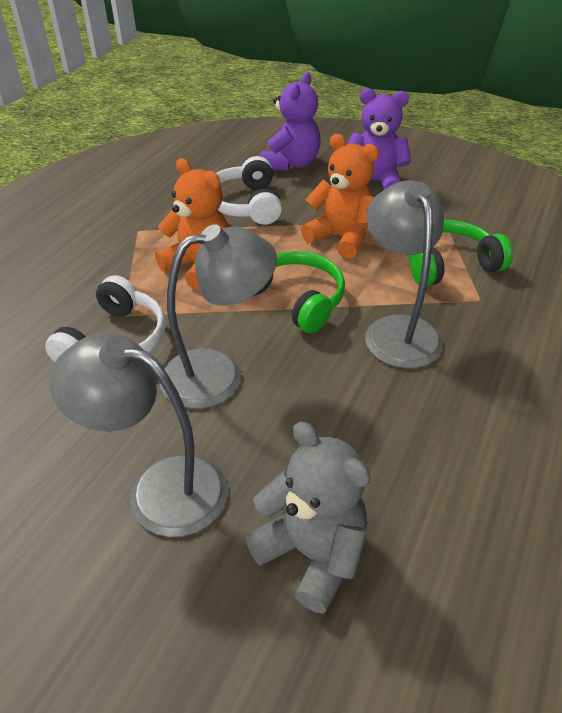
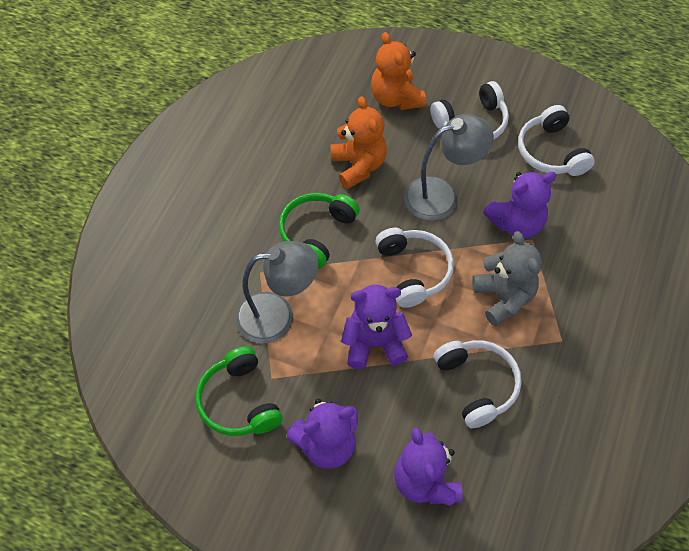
grey lamp: 3 -> 2
purple teddy bear: 2 -> 4
white headphones: 2 -> 4

